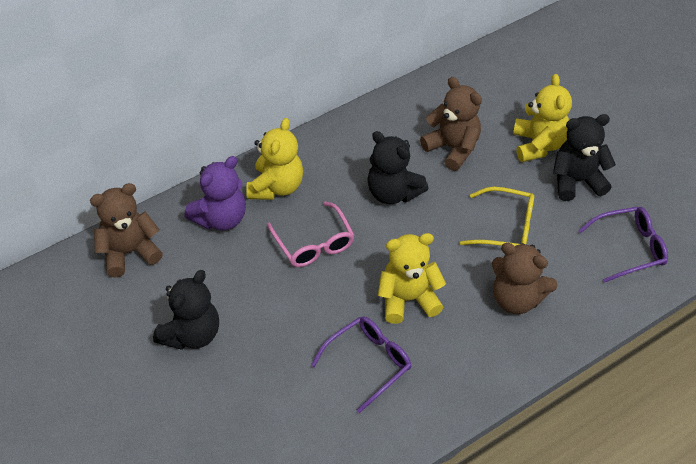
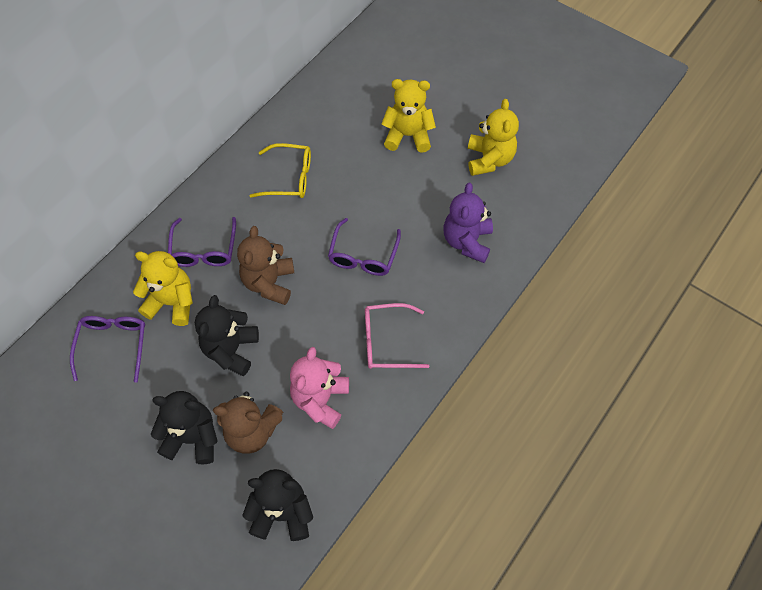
brown teddy bear: 3 -> 2
pink teddy bear: 0 -> 1
purple glasses: 2 -> 3

